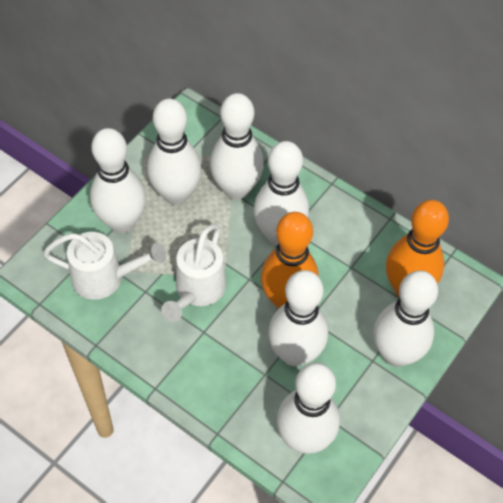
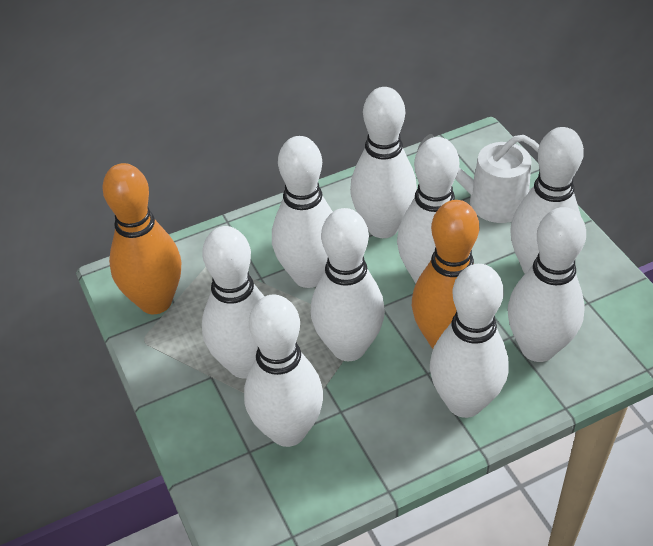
white bowling pin: 7 -> 9
white watering can: 2 -> 1

